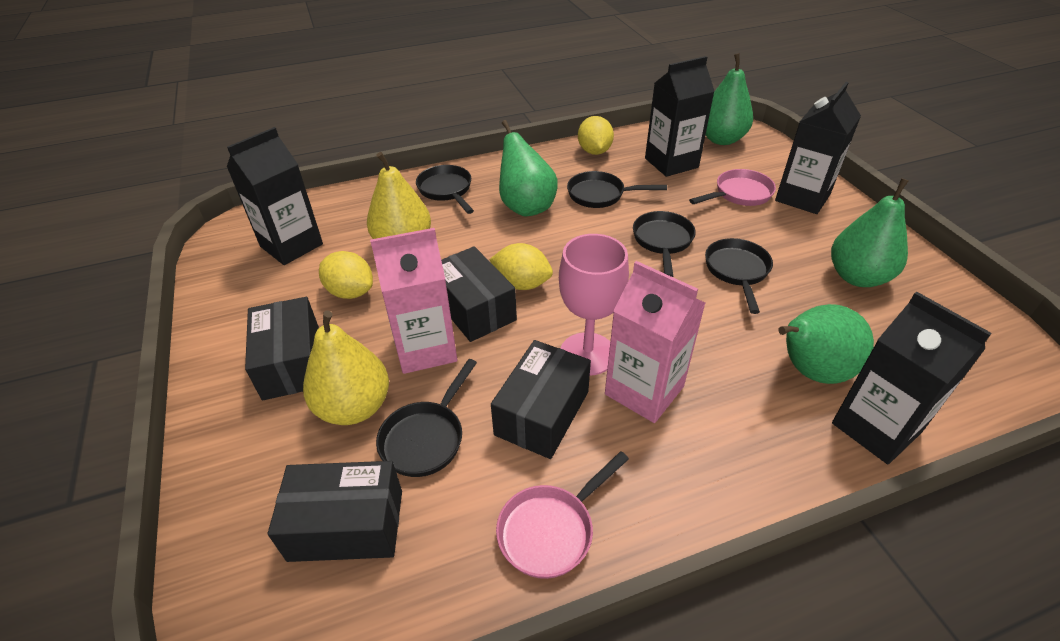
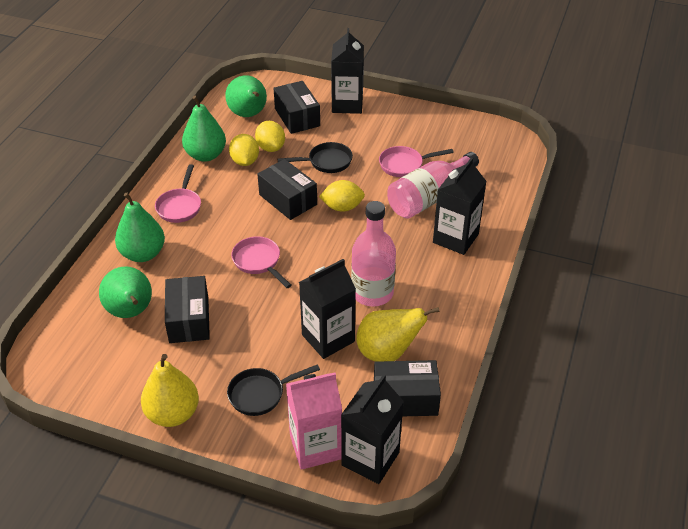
black pan: 5 -> 2
pink bottle: 0 -> 2
pink carton: 2 -> 1
pink goblet: 1 -> 0
pink pan: 2 -> 3

